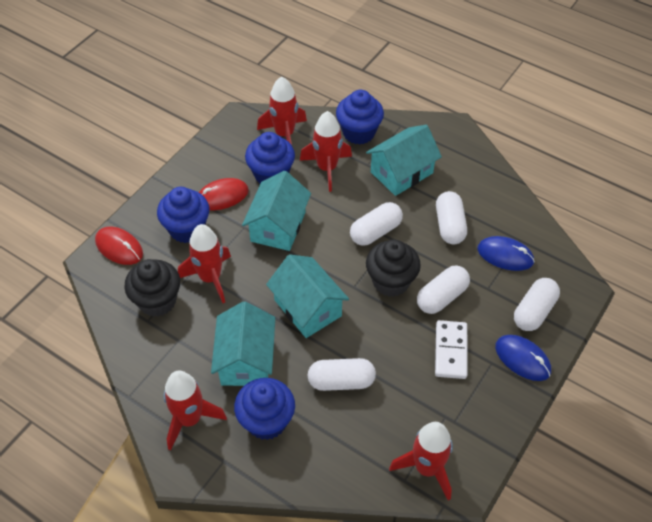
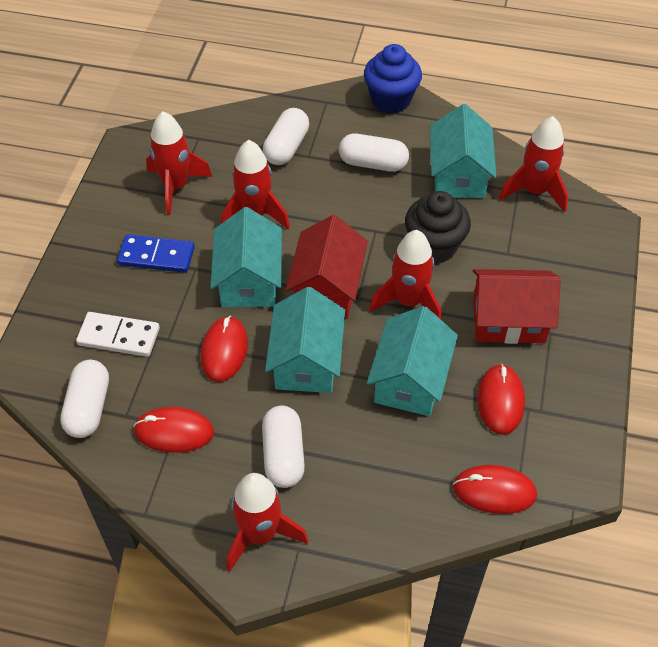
black cupcake: 2 -> 1
blue cupcake: 4 -> 1
blue domino: 0 -> 1
blue mouse: 2 -> 0
red house: 0 -> 2
red mouse: 2 -> 4
white capsule: 5 -> 4

